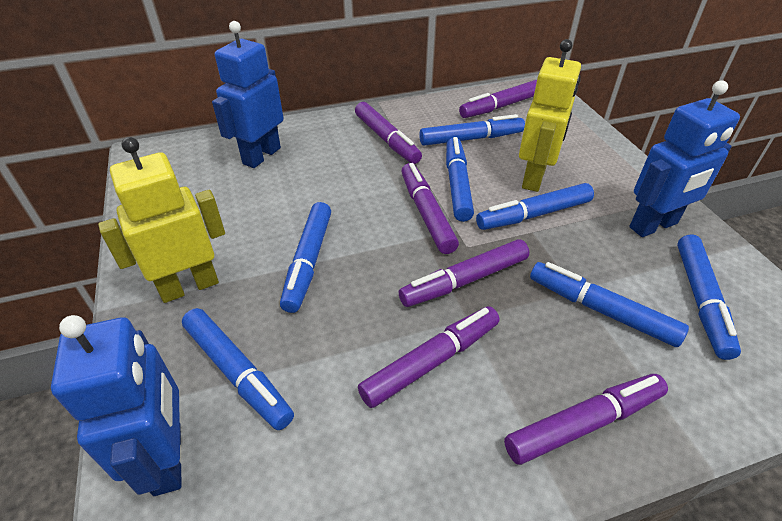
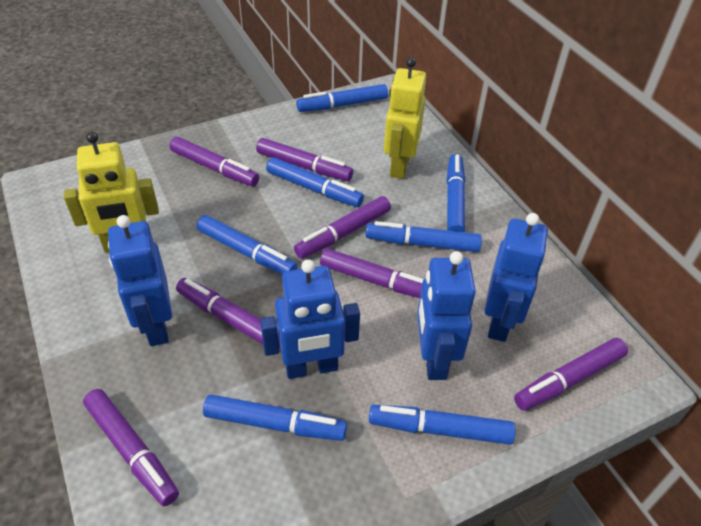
blue robot: 3 -> 4
purple marker: 6 -> 7

